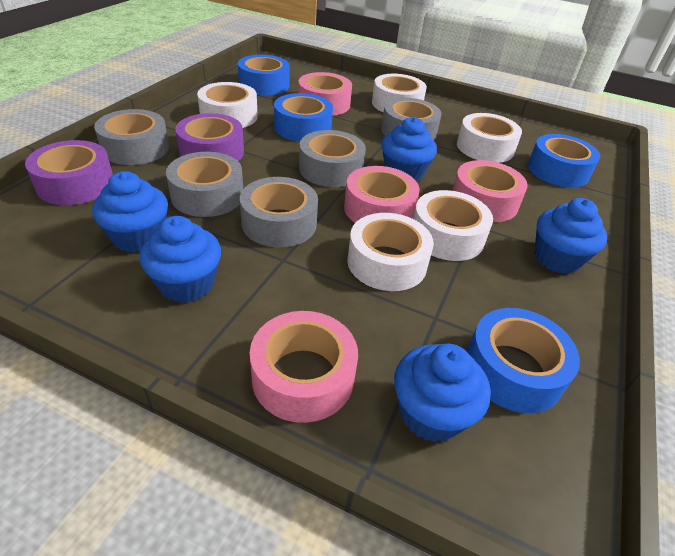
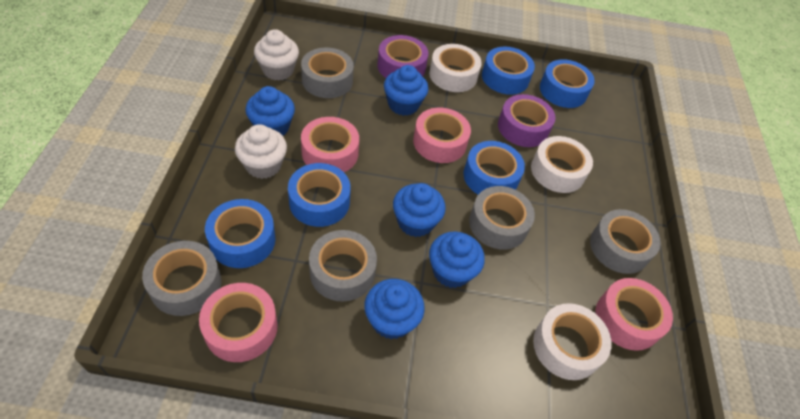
blue tape: 4 -> 5
white cupcake: 0 -> 2
white tape: 5 -> 3

